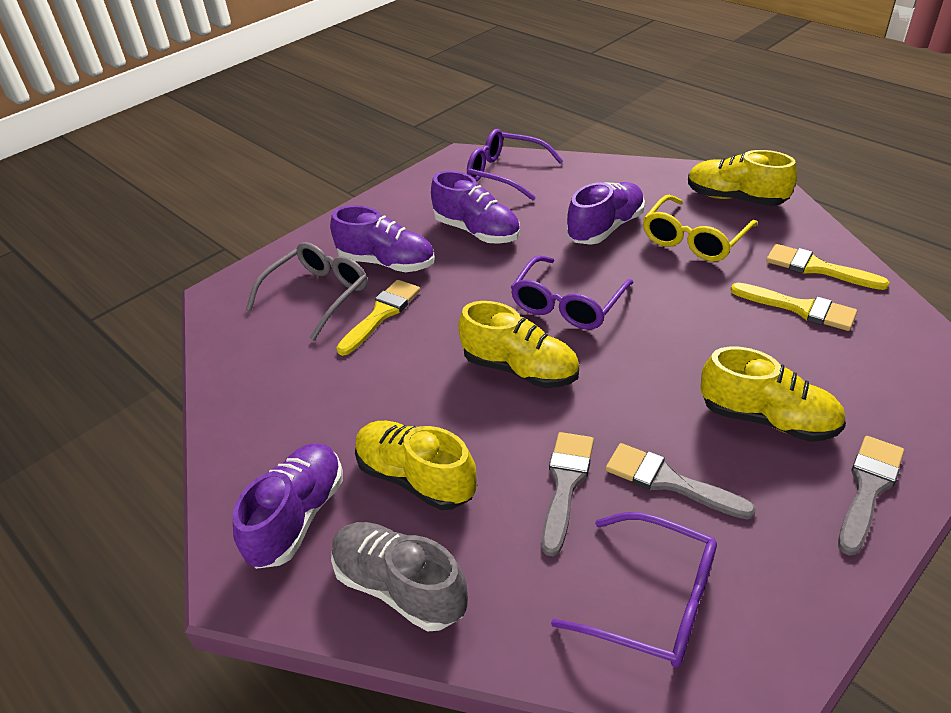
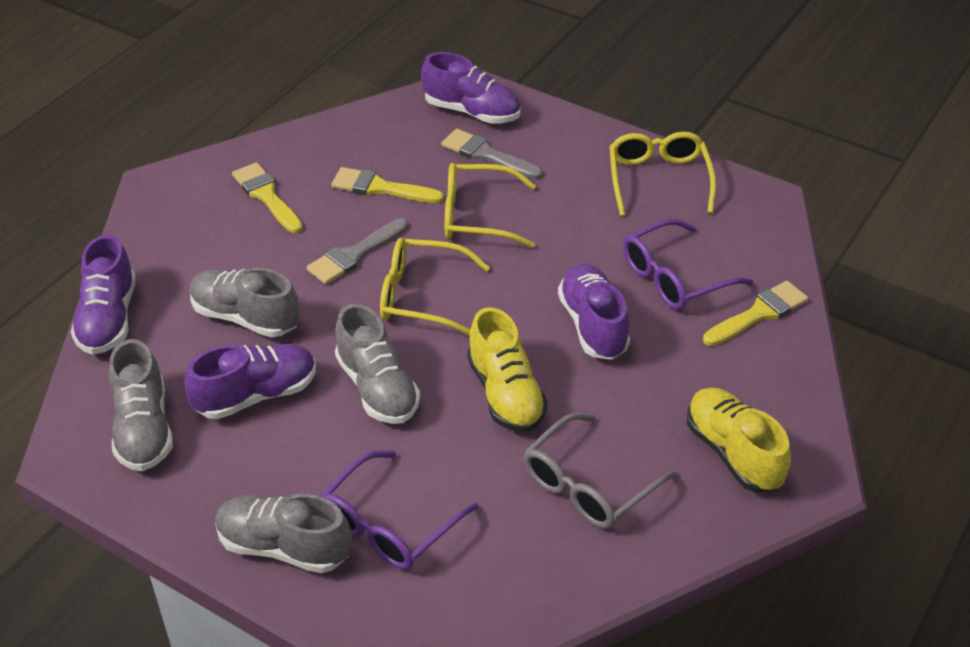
grey brush: 3 -> 2
grey shoe: 1 -> 4
purple glasses: 3 -> 2
yellow glasses: 1 -> 3
yellow shoe: 4 -> 2

